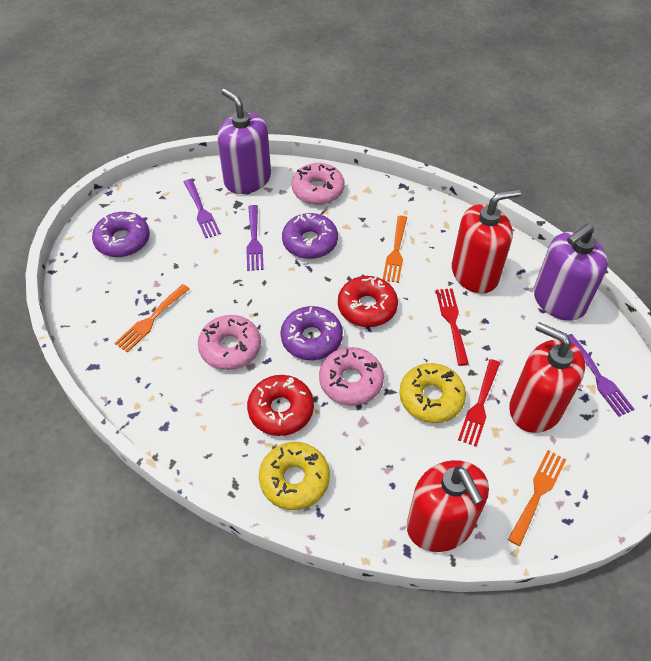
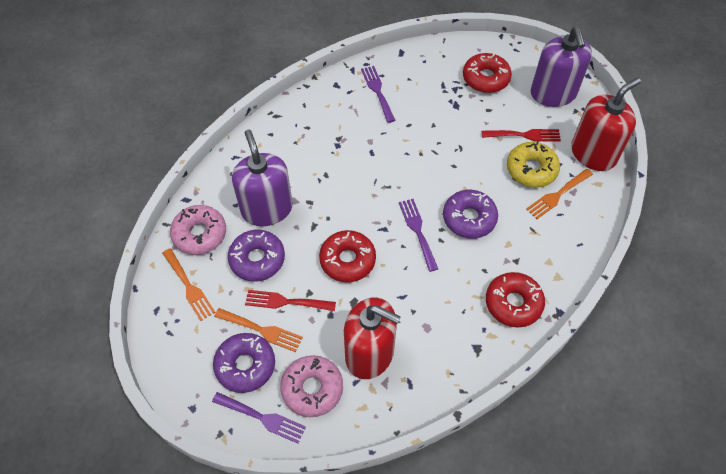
pink donut: 3 -> 2
red donut: 2 -> 3
red soap dispenser: 3 -> 2
yellow donut: 2 -> 1

